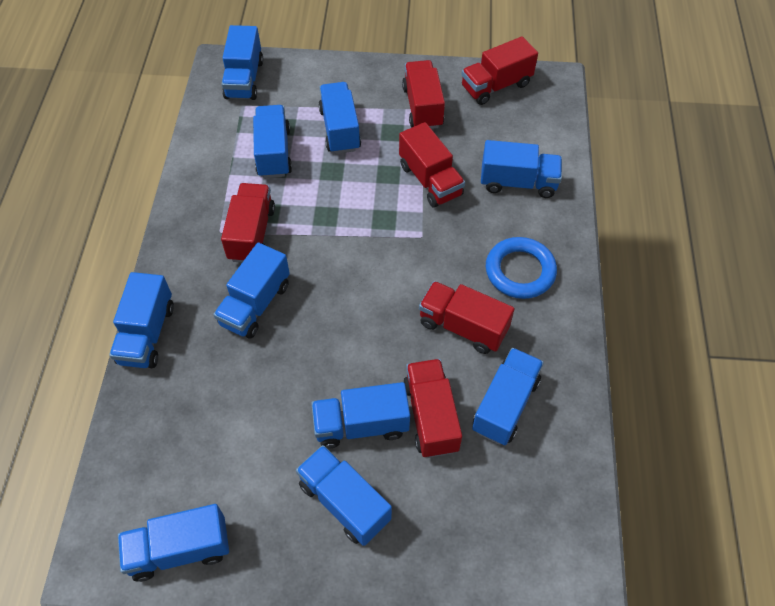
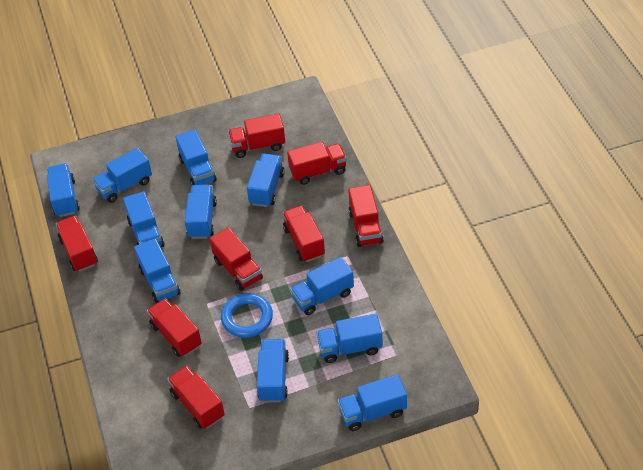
blue truck: 10 -> 11
red truck: 6 -> 8

